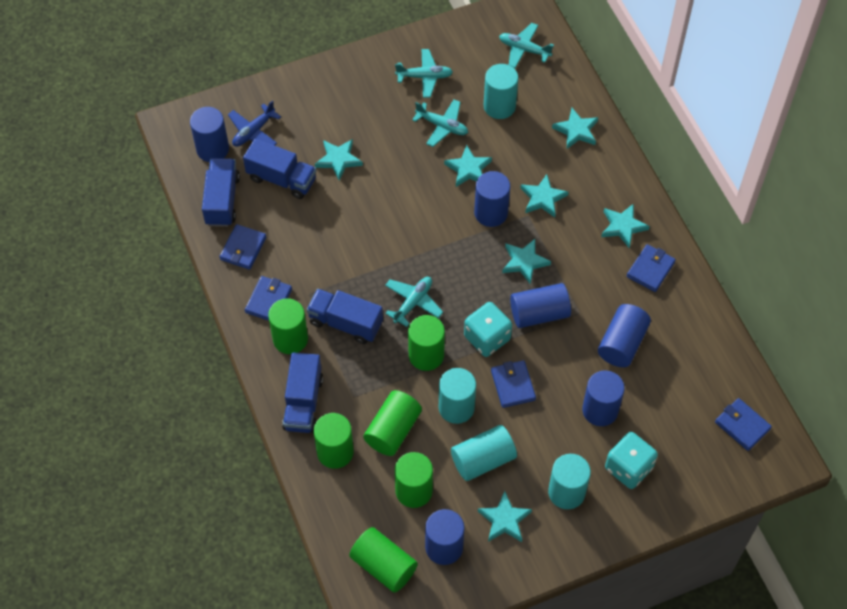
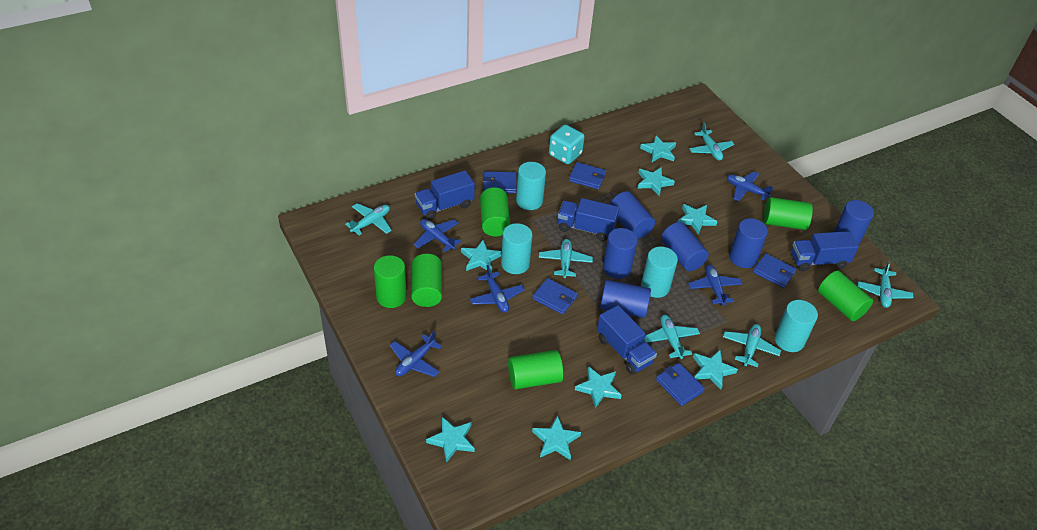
blue plane: 1 -> 5
turquoise dice: 2 -> 1
turquoise plane: 4 -> 6
turquoise star: 7 -> 8

